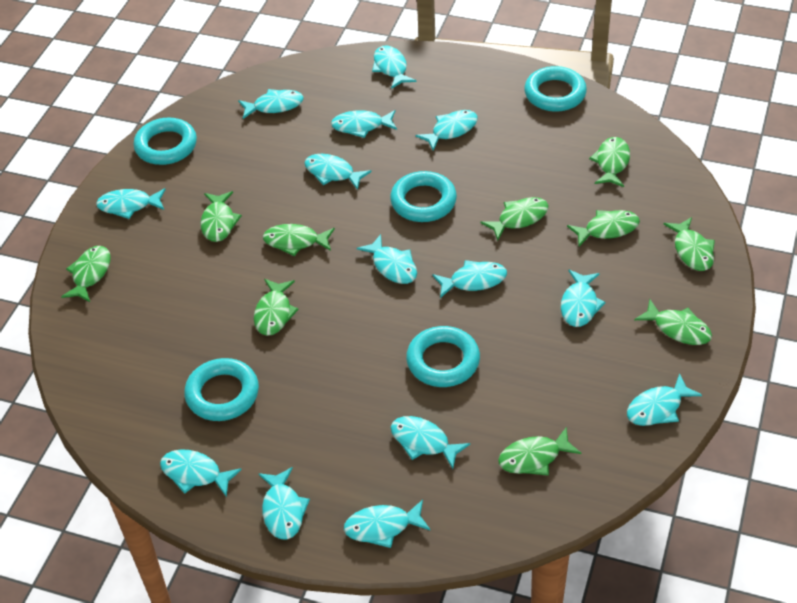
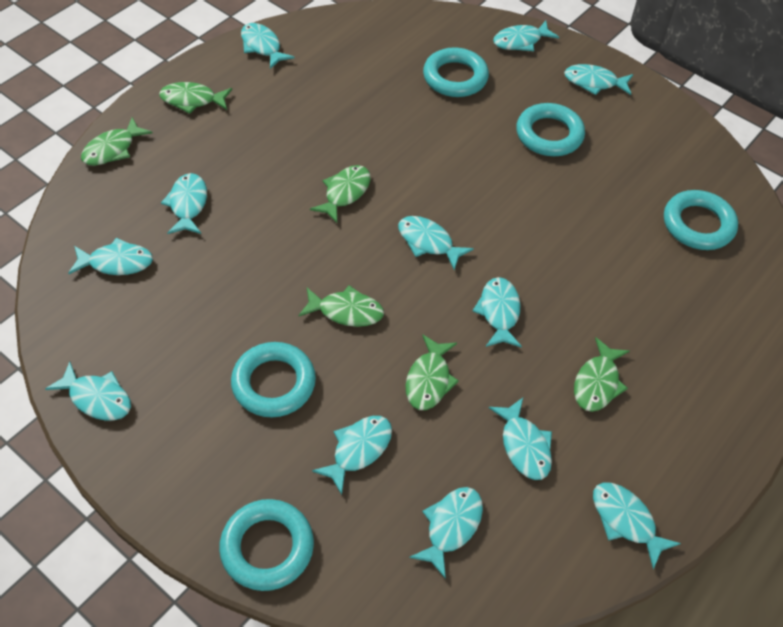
green fish: 10 -> 6
turquoise fish: 14 -> 12

